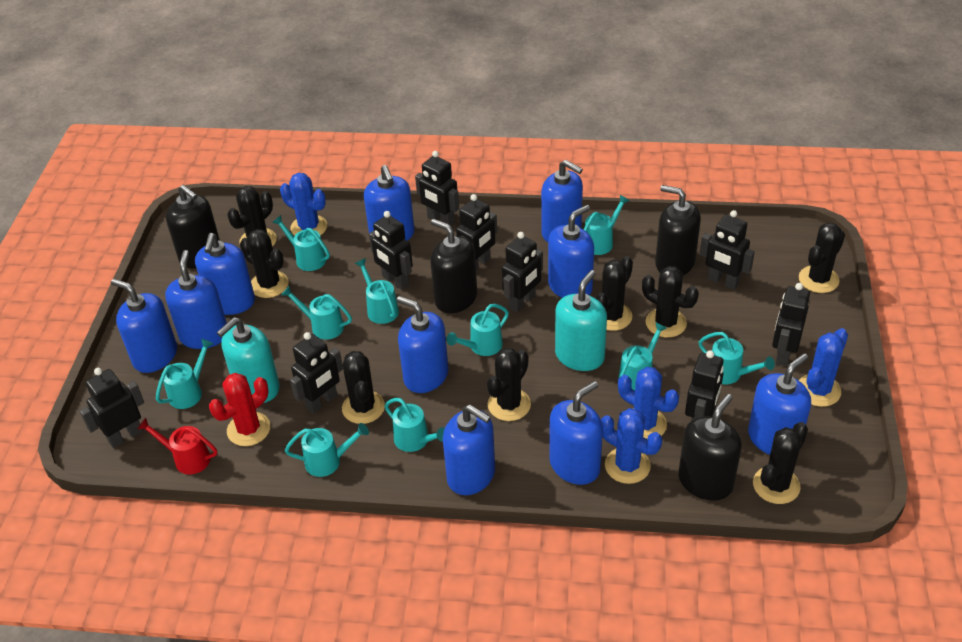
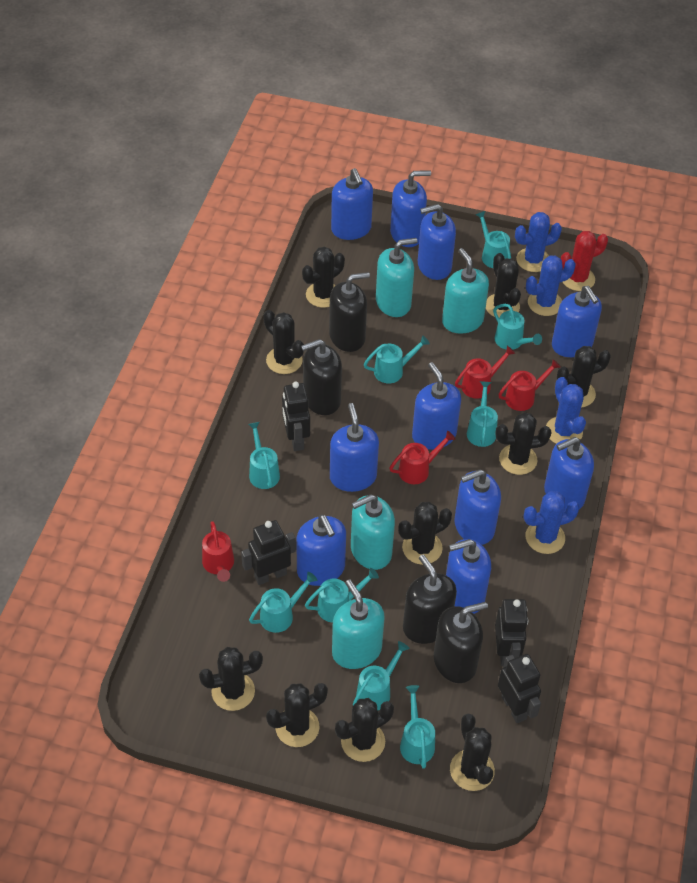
black cactus: 8 -> 10
black robot: 9 -> 4
red watering can: 1 -> 4
turquoise soap dispenser: 2 -> 4
turquoise watering can: 10 -> 9

